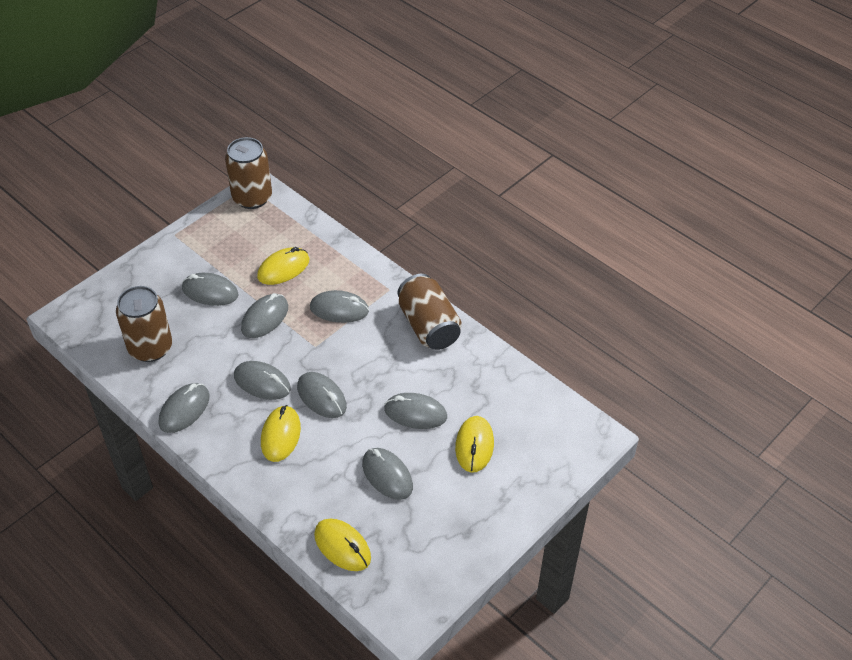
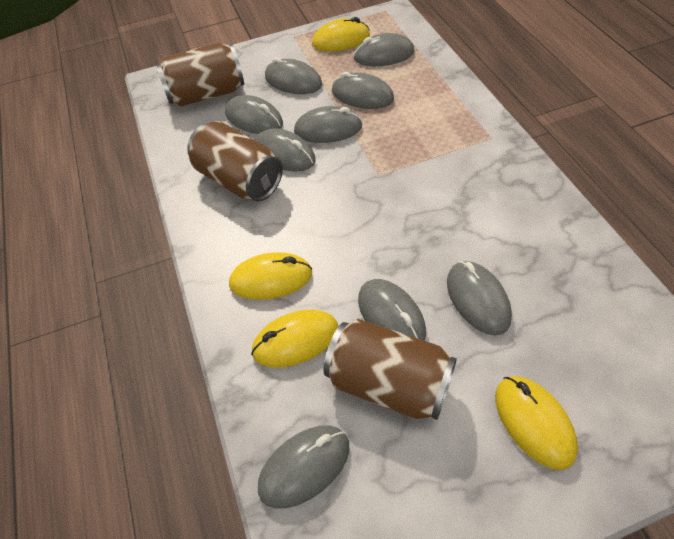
grey mouse: 8 -> 9

